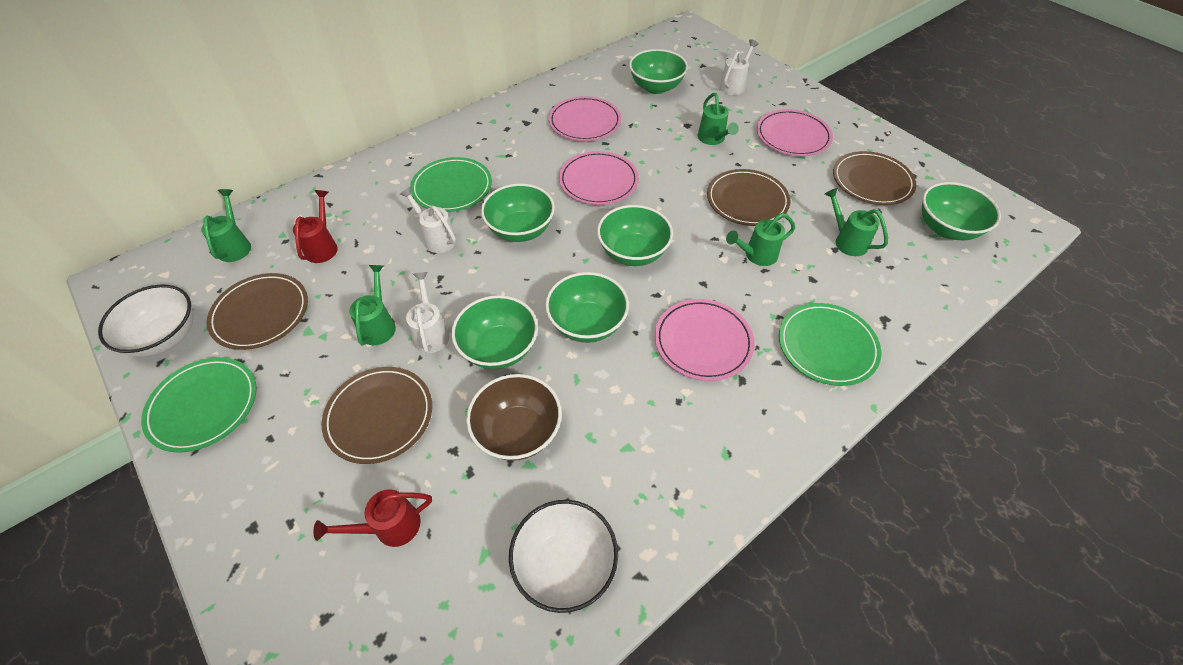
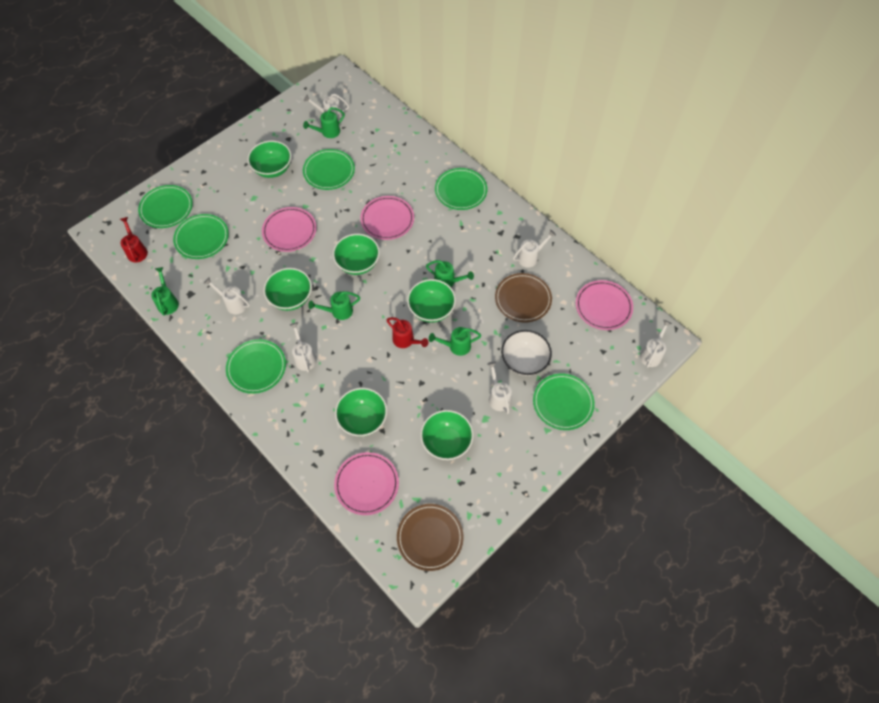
brown bowl: 1 -> 0
brown plate: 4 -> 2
green plate: 3 -> 6
white bowl: 2 -> 1
white watering can: 3 -> 6

